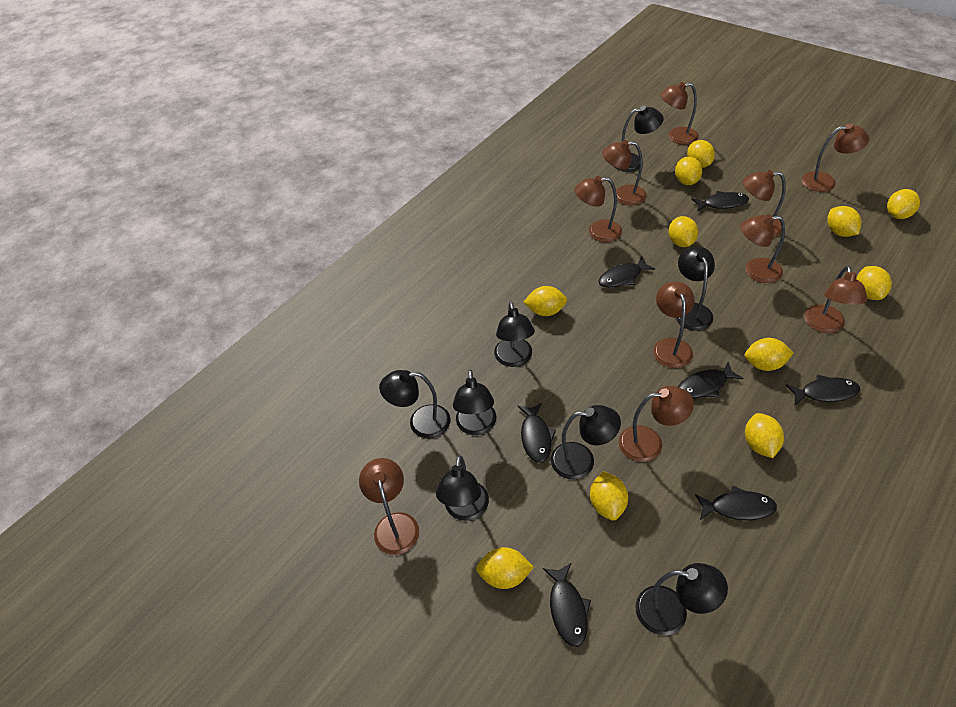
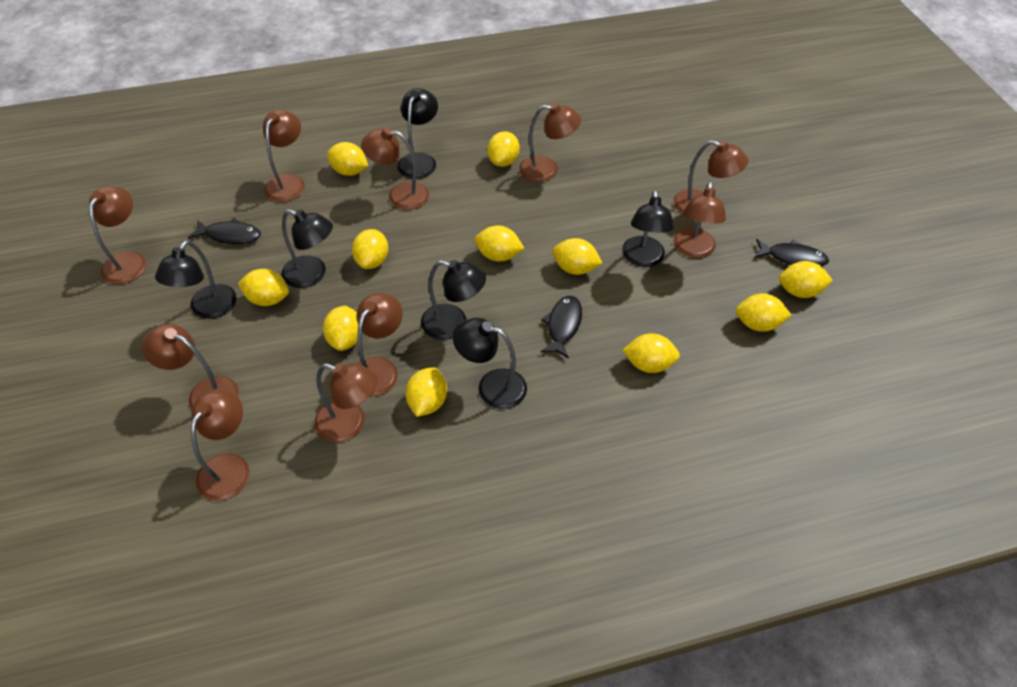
black fish: 7 -> 3
black lamp: 8 -> 6

